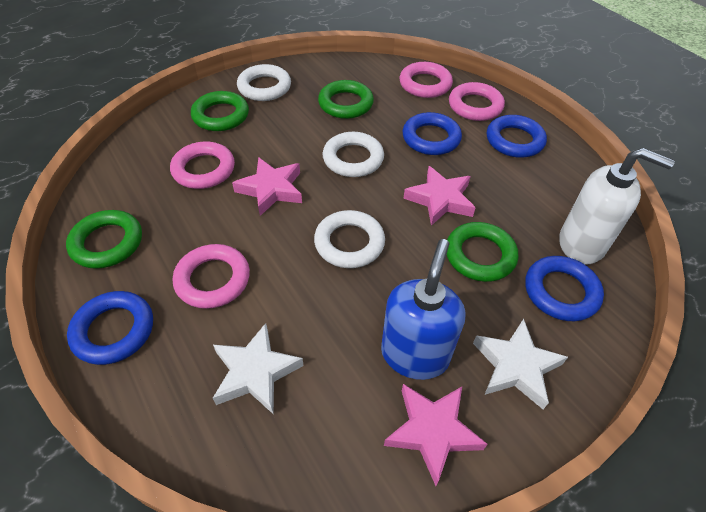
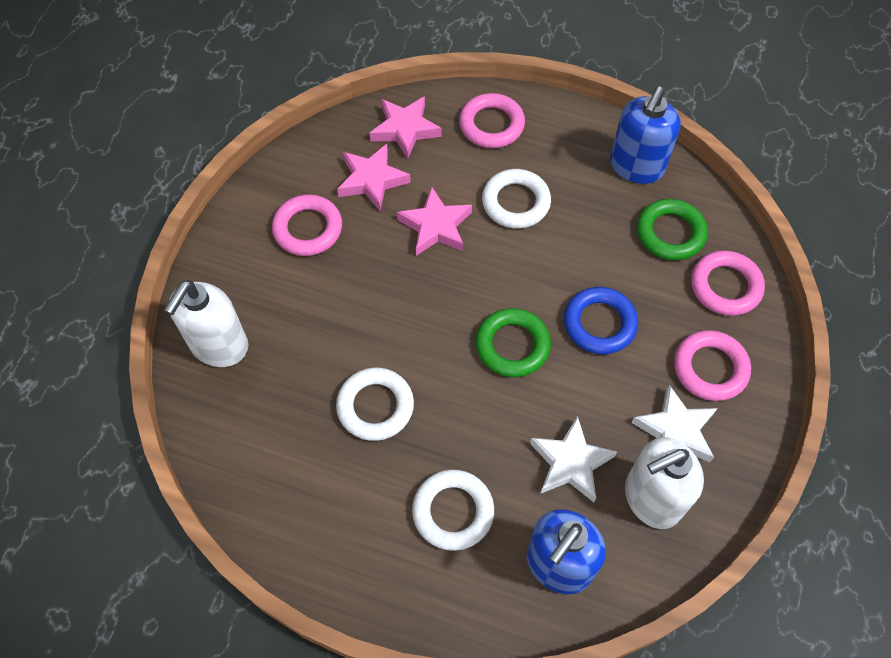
blue ring: 4 -> 1
blue soap dispenser: 1 -> 2
green ring: 4 -> 2
white soap dispenser: 1 -> 2

